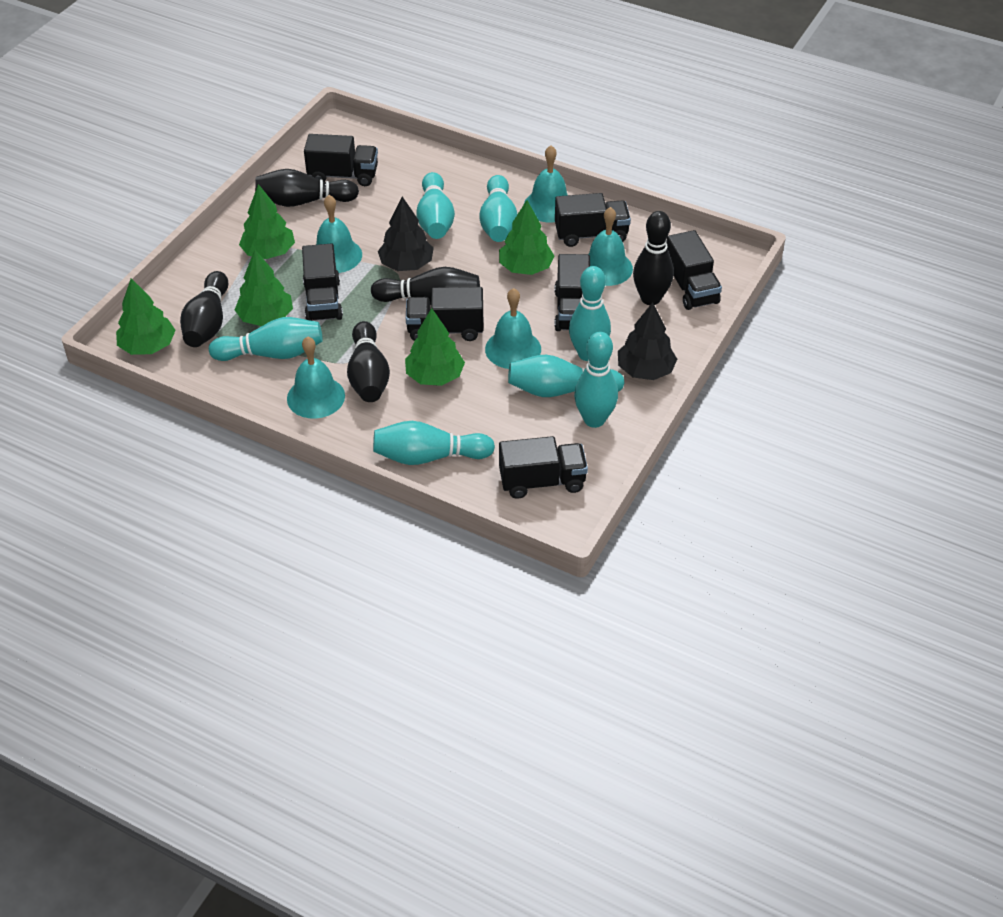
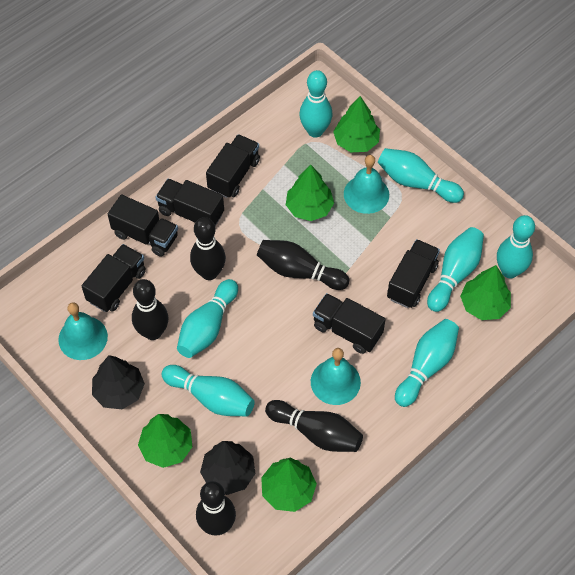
black truck: 7 -> 6
turquoise bell: 5 -> 3

